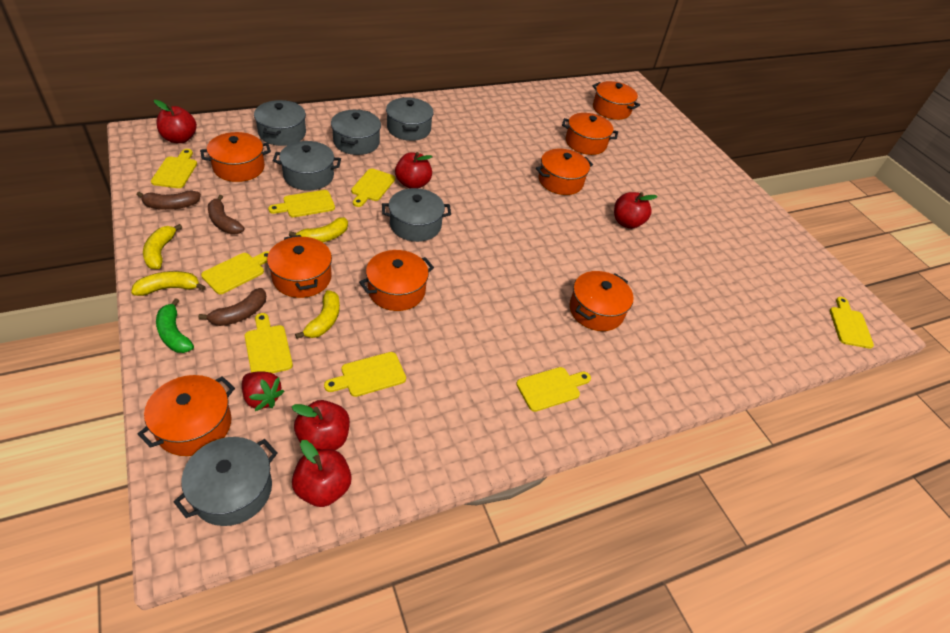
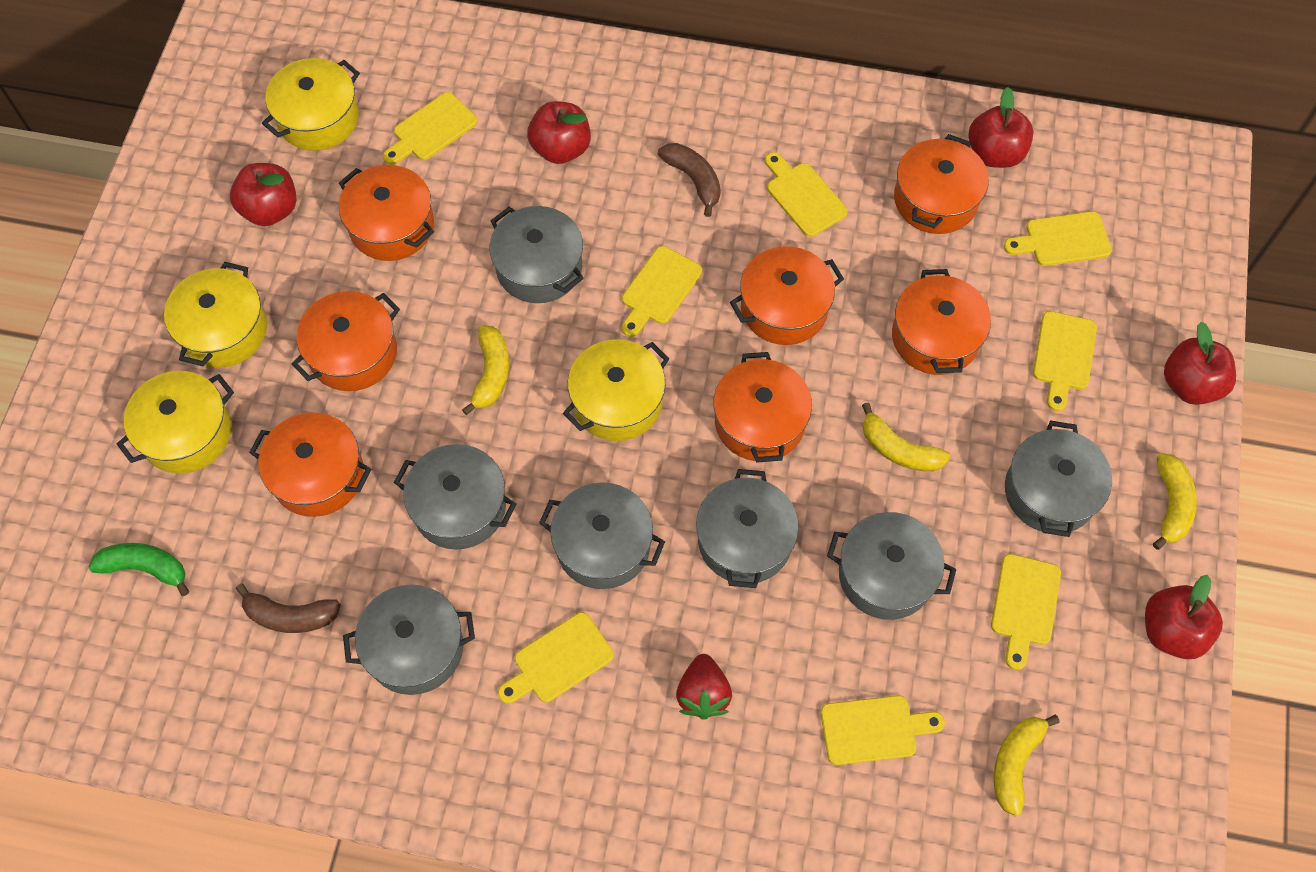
brown banana: 3 -> 2
grey pot: 6 -> 7
orange pot: 8 -> 7
yellow pot: 0 -> 4

